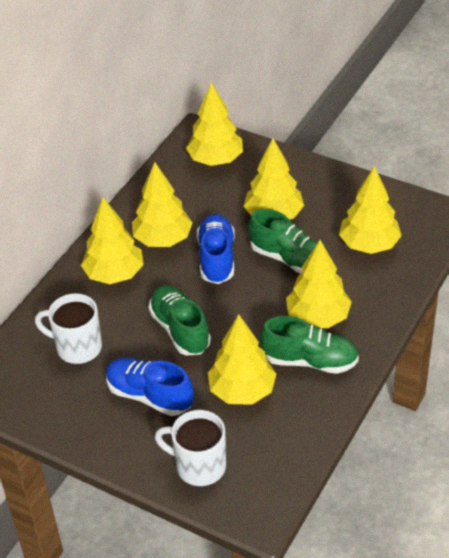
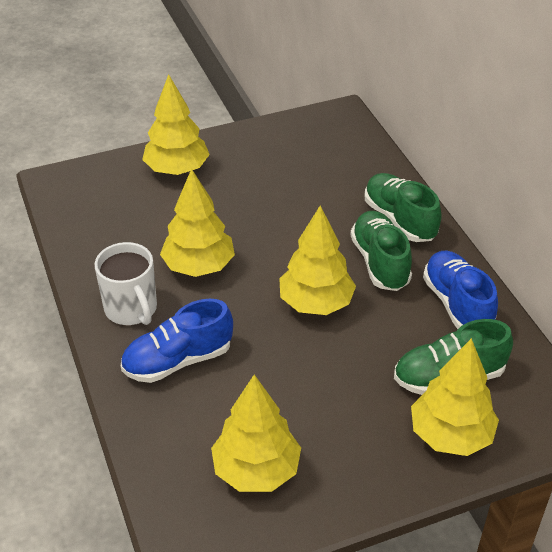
white mug: 2 -> 1
yellow tree: 7 -> 5

